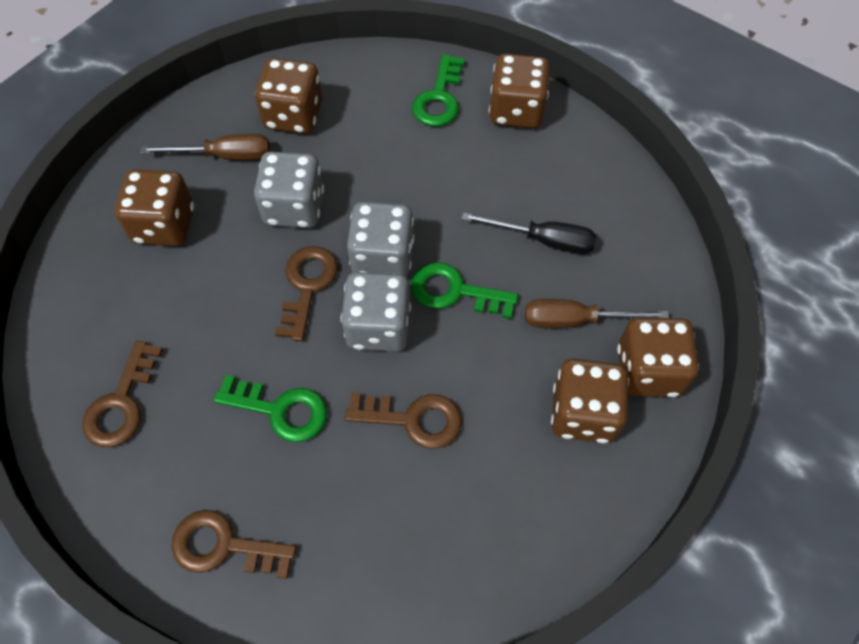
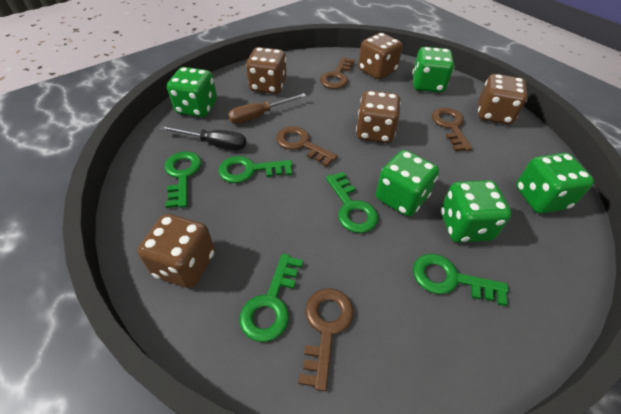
brown screwdriver: 2 -> 1
green dice: 0 -> 5
green key: 3 -> 5
grey dice: 3 -> 0

